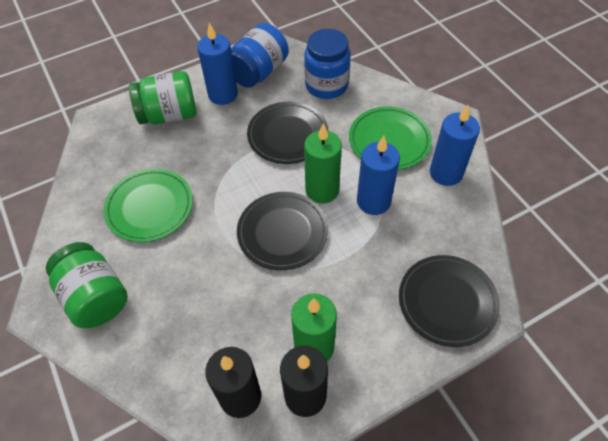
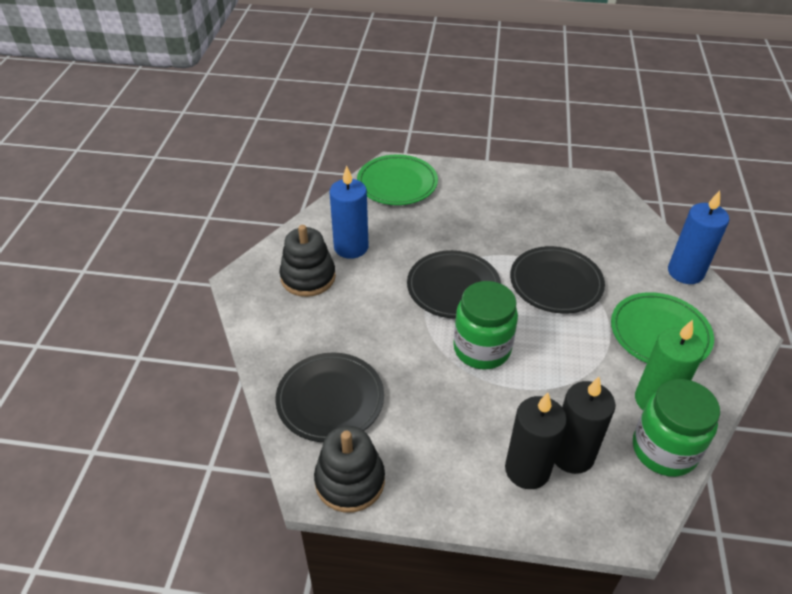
black stacking toy: 0 -> 2
blue candle: 3 -> 2
blue jar: 2 -> 0
green candle: 2 -> 1

